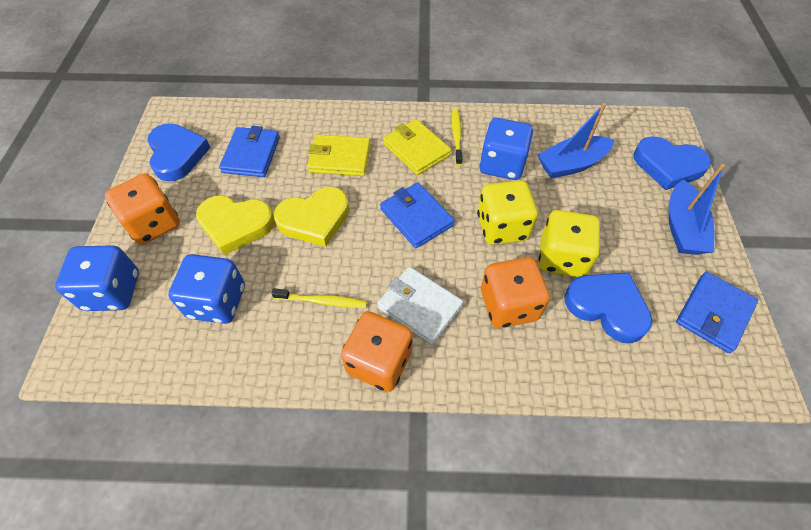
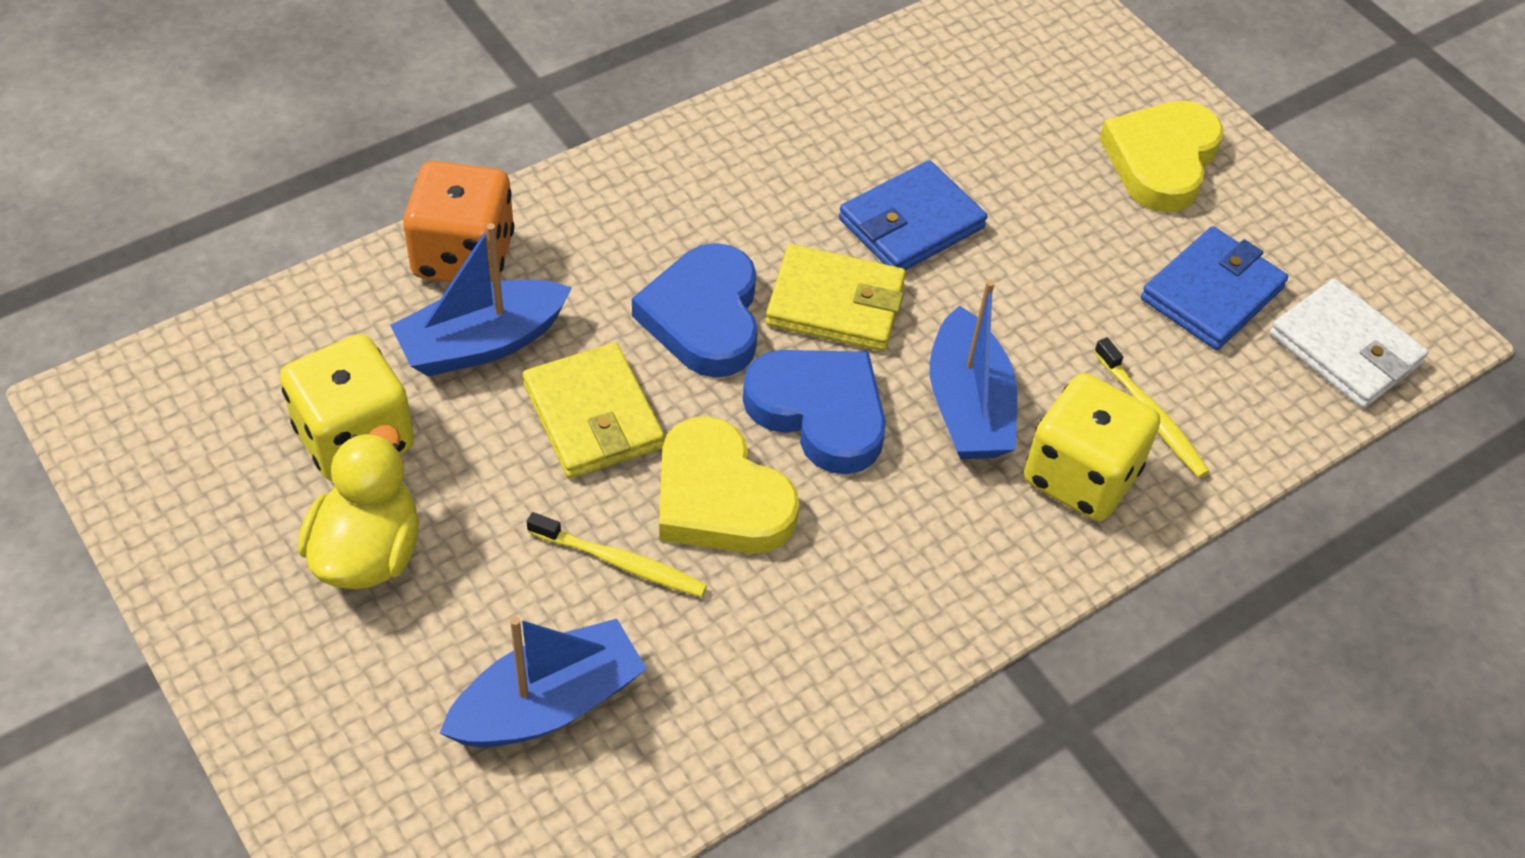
blue boat: 2 -> 3
blue dice: 3 -> 0
blue heart: 3 -> 2
blue wallet: 3 -> 2
orange dice: 3 -> 1
yellow duck: 0 -> 1

